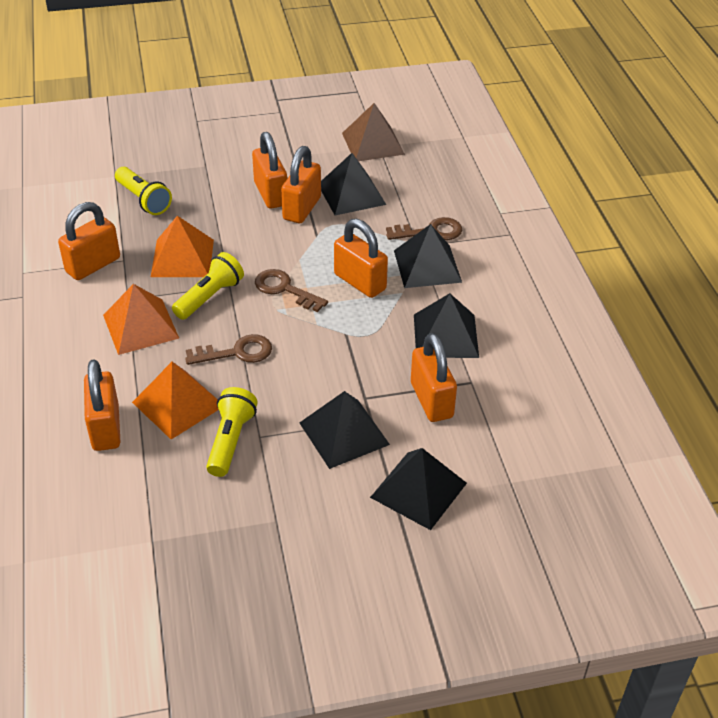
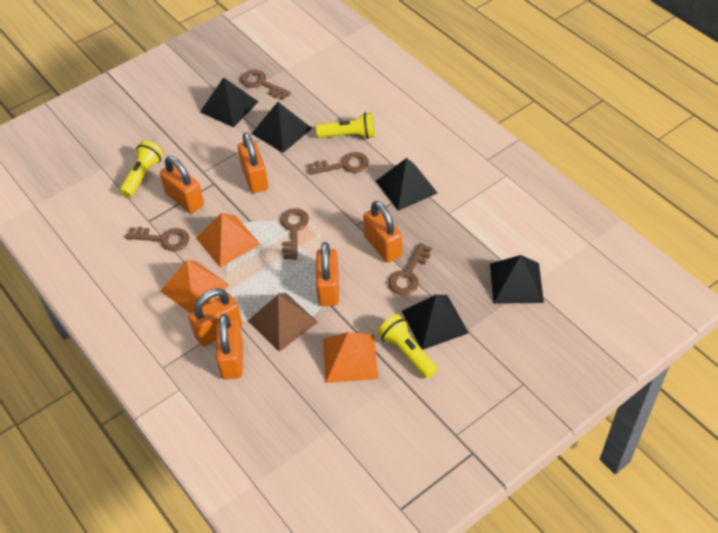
brown key: 3 -> 5

